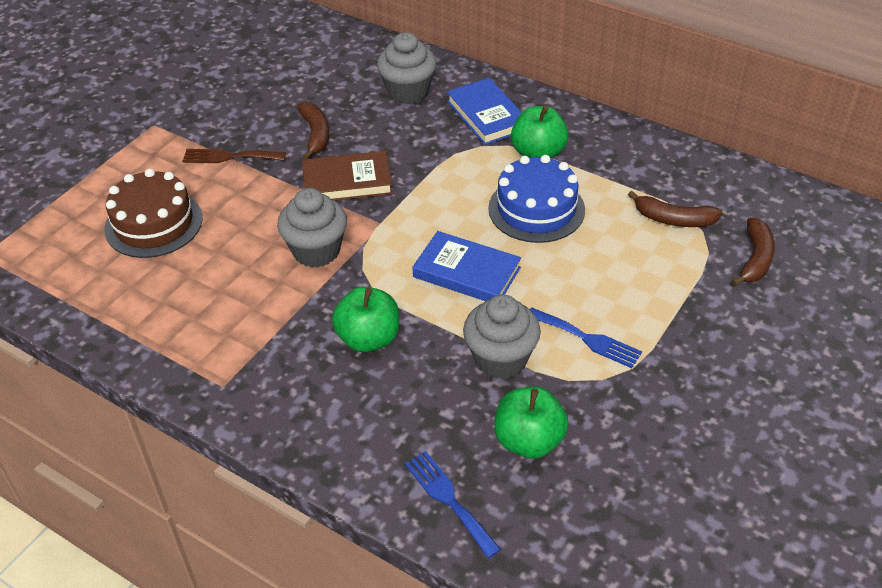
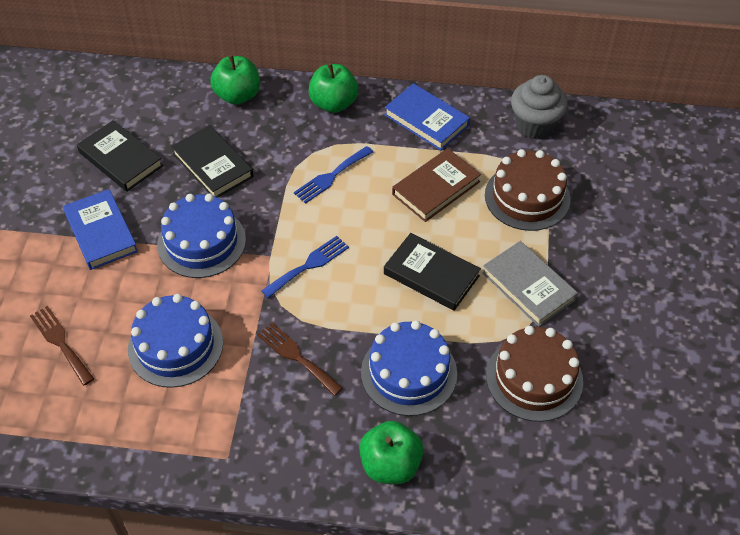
black book: 0 -> 3
blue cake: 1 -> 3
brown banana: 3 -> 0
brown cake: 1 -> 2
brown fork: 1 -> 2
grey book: 0 -> 1
grey cupcake: 3 -> 1

